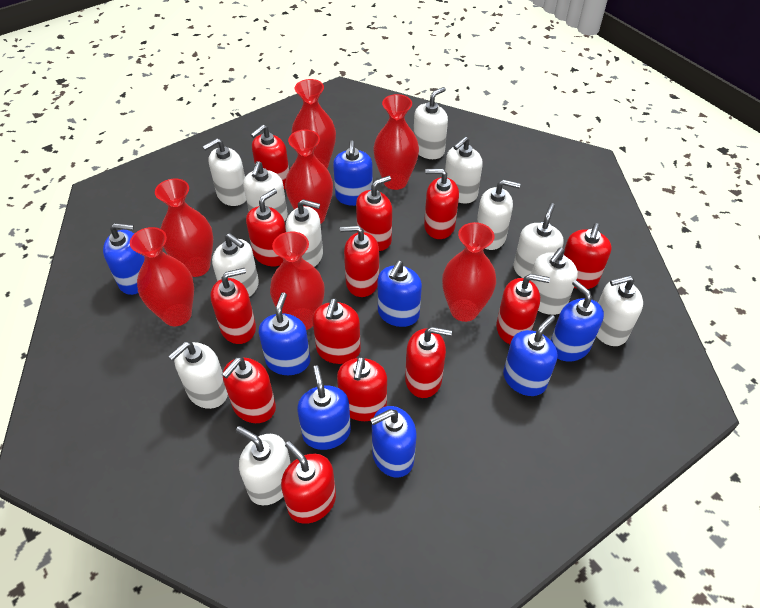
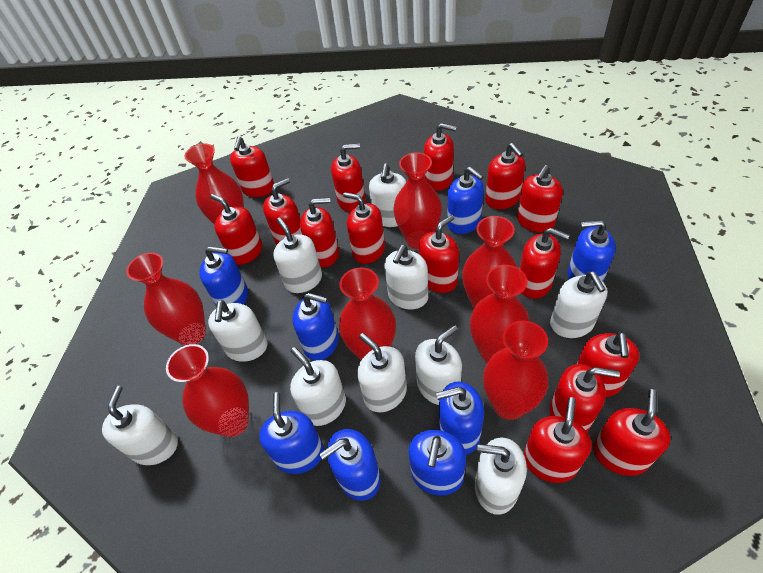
red soap dispenser: 13 -> 15
red vase: 7 -> 8
white soap dispenser: 12 -> 10

